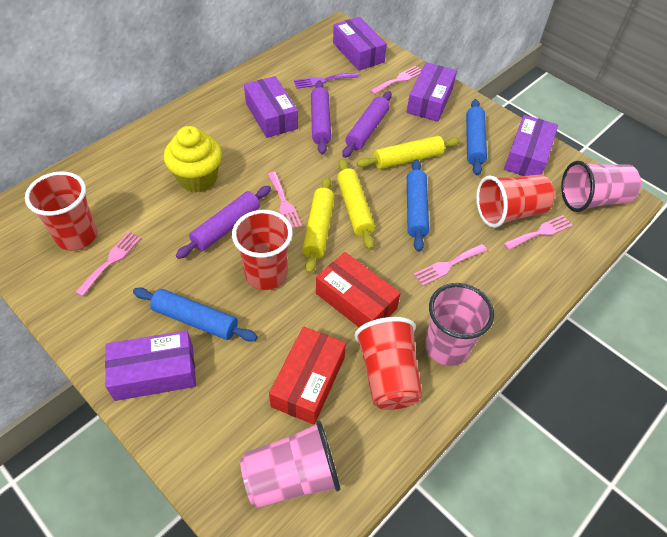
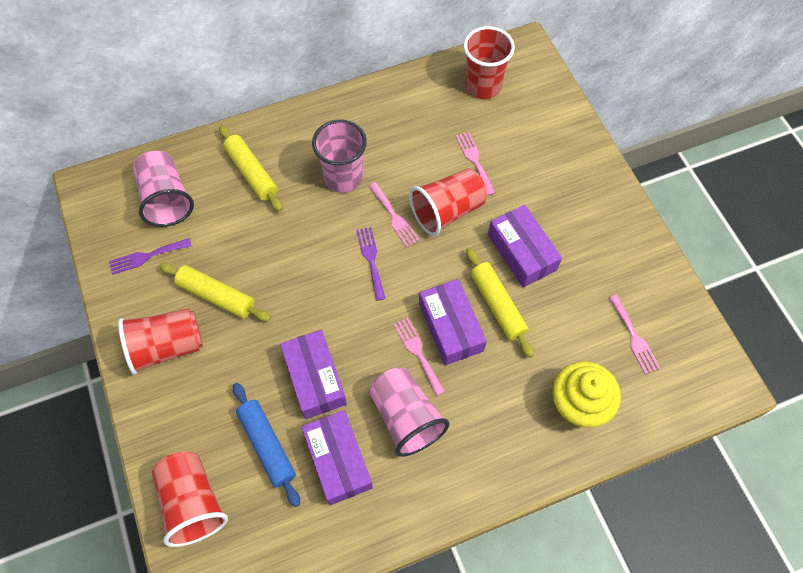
blue rolling pin: 3 -> 1
pink fork: 5 -> 4
purple box: 5 -> 4
purple fork: 1 -> 2
purple rolling pin: 3 -> 0
red box: 2 -> 0

